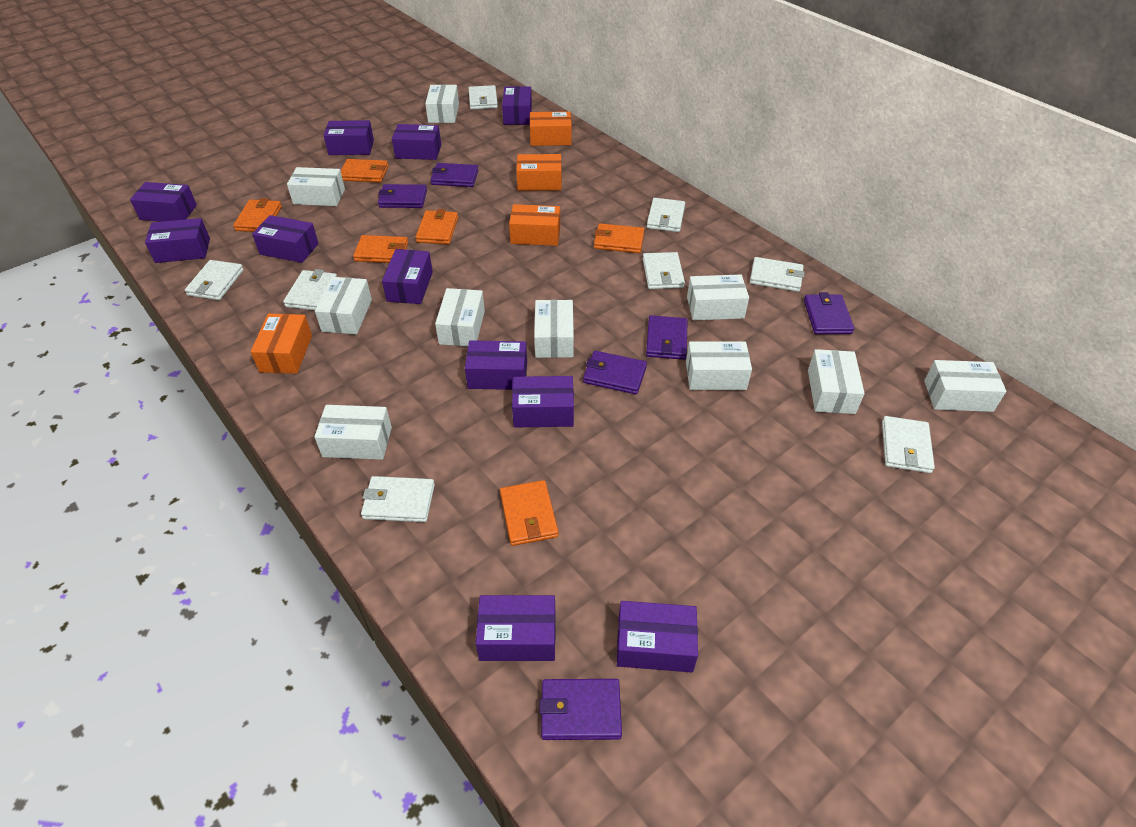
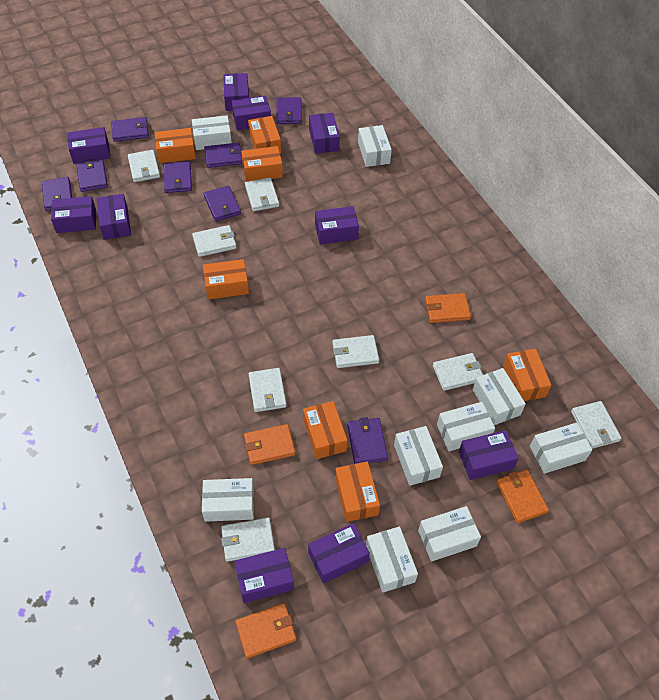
orange box: 4 -> 7
orange wallet: 6 -> 4
purple box: 11 -> 10
purple wallet: 6 -> 8
white box: 10 -> 9

